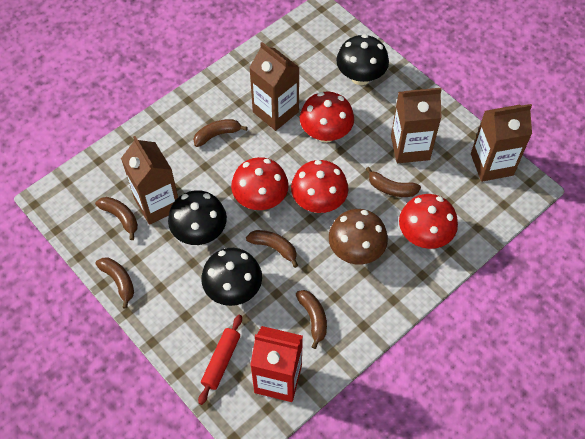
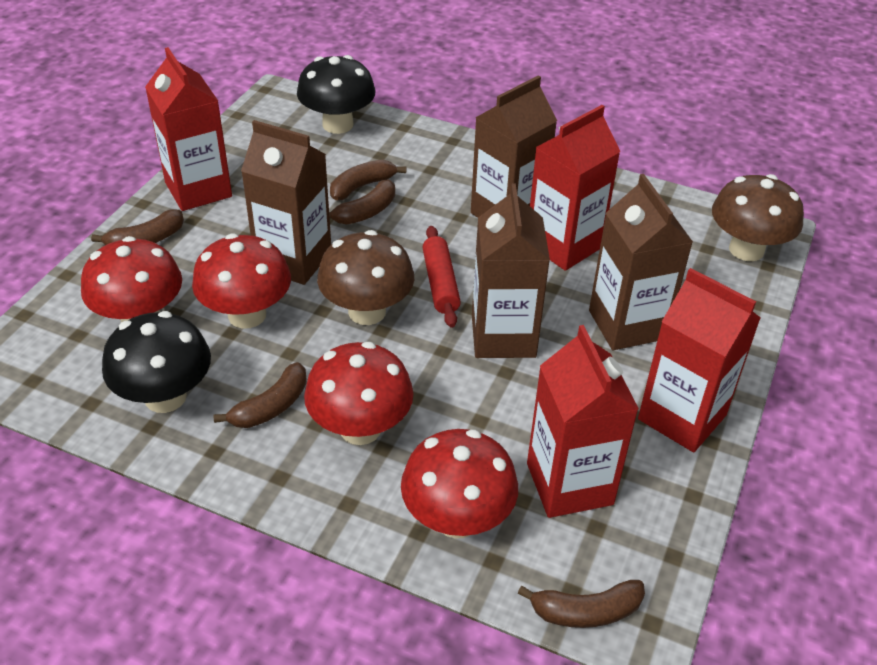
black mushroom: 3 -> 2
brown banana: 6 -> 5
brown mushroom: 1 -> 2
red carton: 1 -> 4

